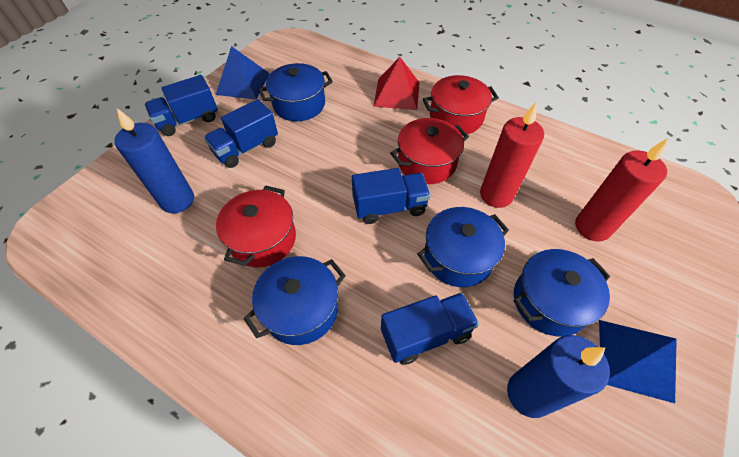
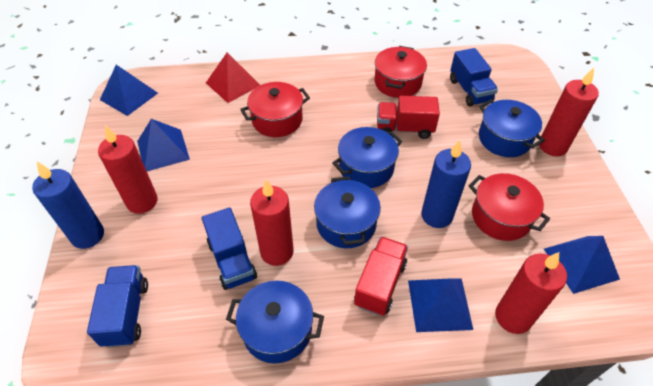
blue pyramid: 2 -> 4
blue truck: 4 -> 3
red candle: 2 -> 4
red truck: 0 -> 2

